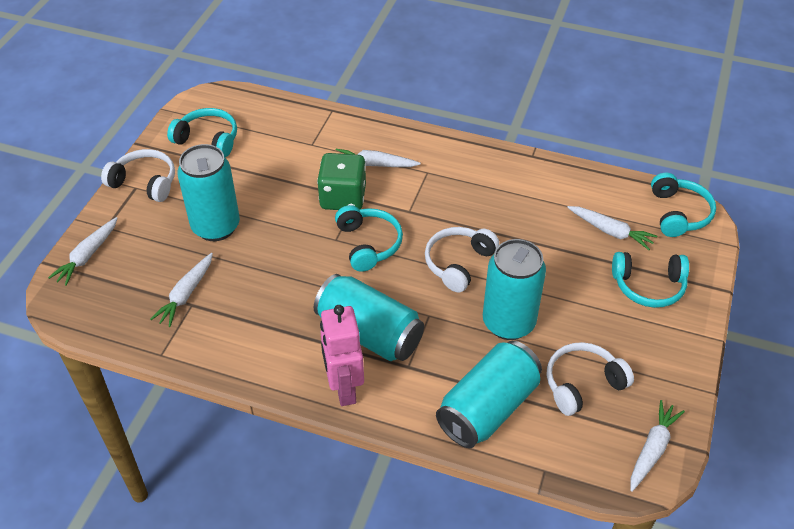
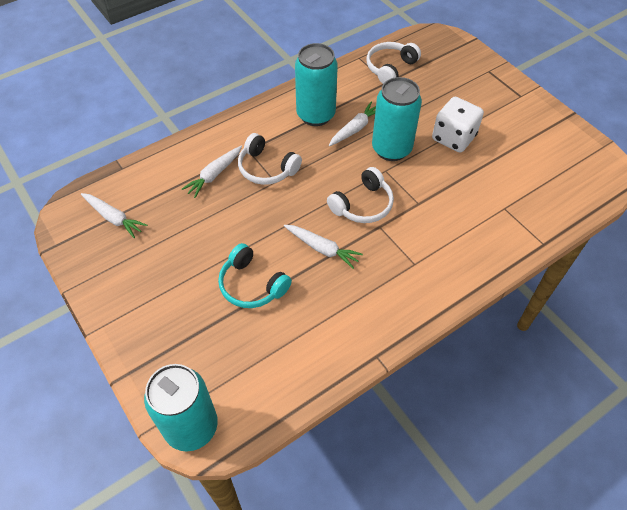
green dice: 1 -> 0
pink robot: 1 -> 0
turquoise can: 4 -> 3
turquoise headphones: 4 -> 1
white carrot: 5 -> 4
white dice: 0 -> 1

